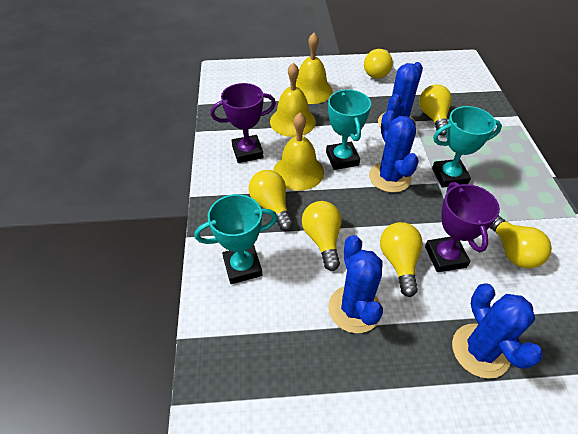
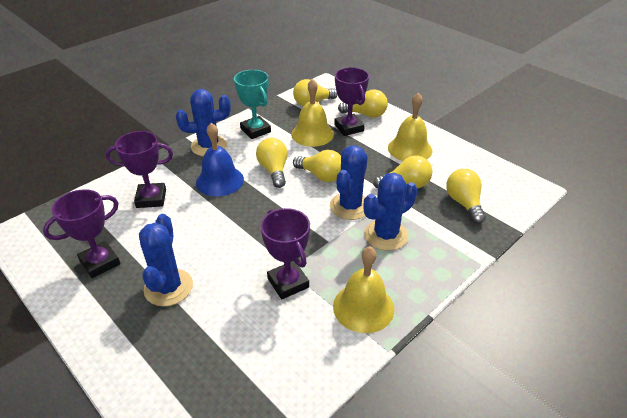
blue bell: 0 -> 1
purple trophy: 2 -> 4
turquoise trophy: 3 -> 1

